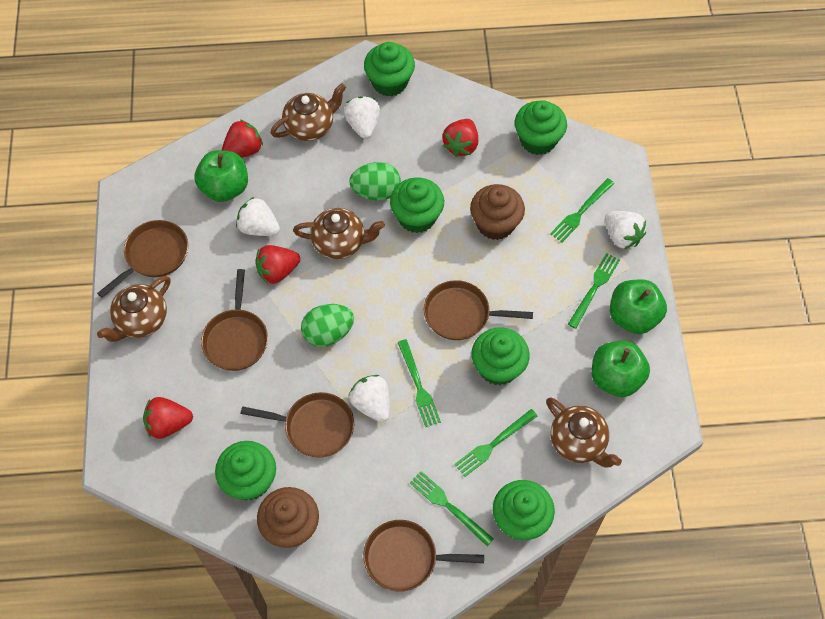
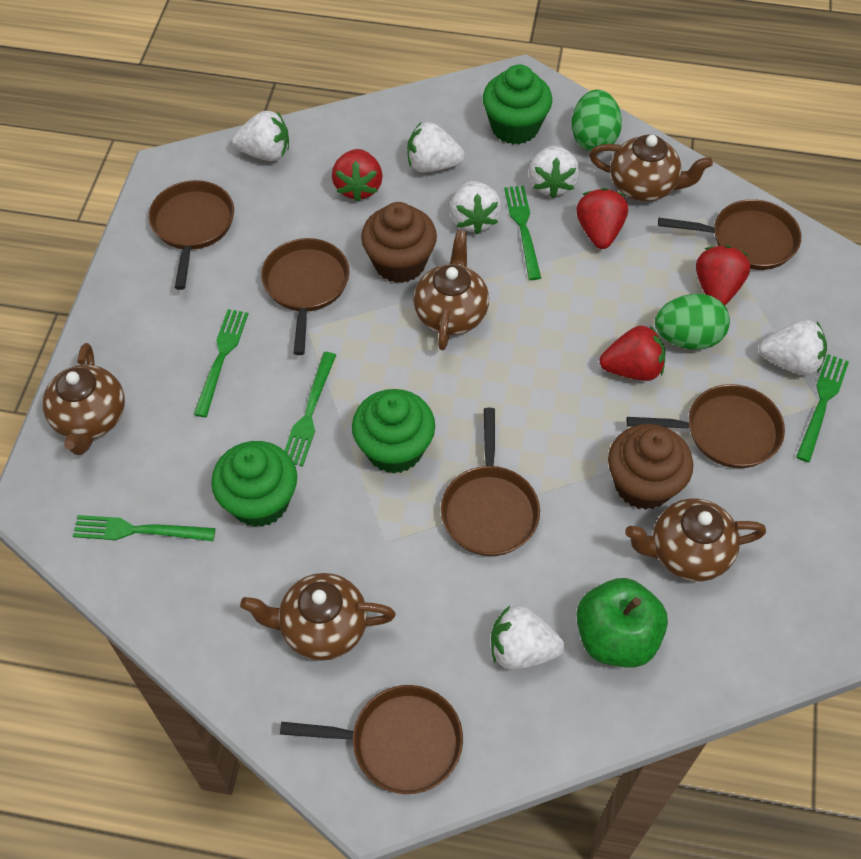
brown pan: 5 -> 6
brown teapot: 4 -> 5
green apple: 3 -> 1
green cupcake: 6 -> 3
white strawberry: 4 -> 6

